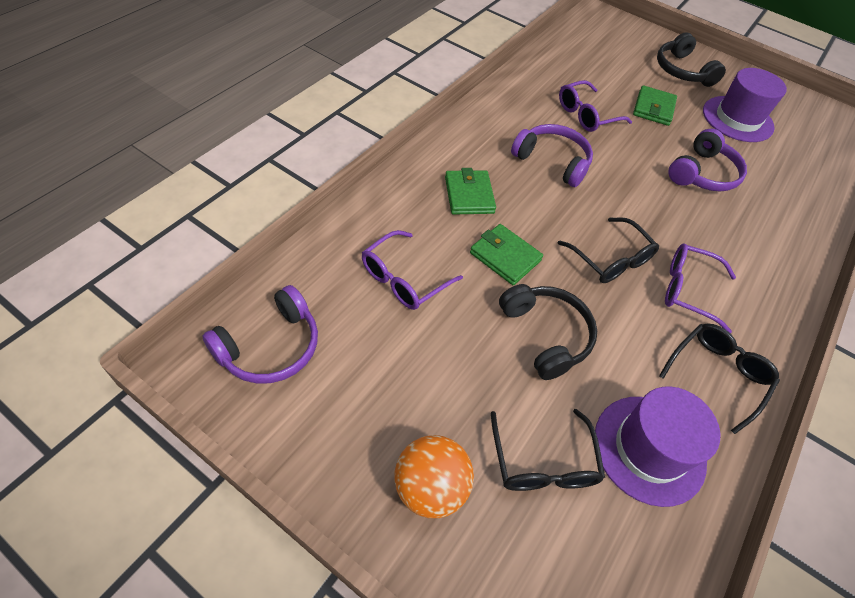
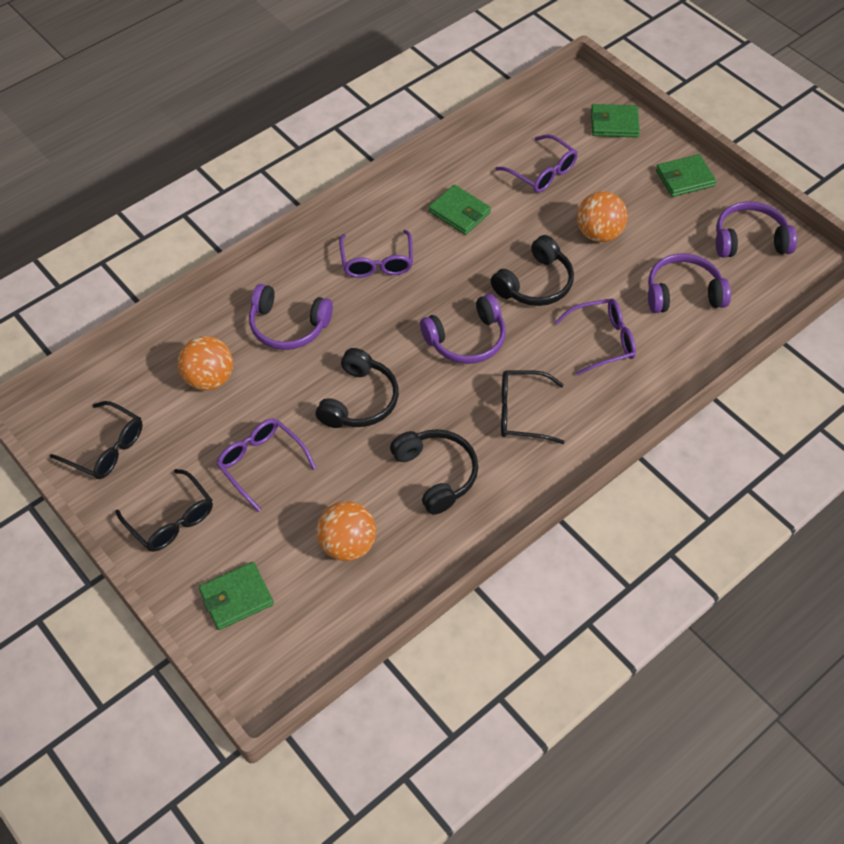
black headphones: 2 -> 3
green wallet: 3 -> 4
orange ball: 1 -> 3
purple glasses: 3 -> 4
purple hat: 2 -> 0
purple headphones: 3 -> 4

